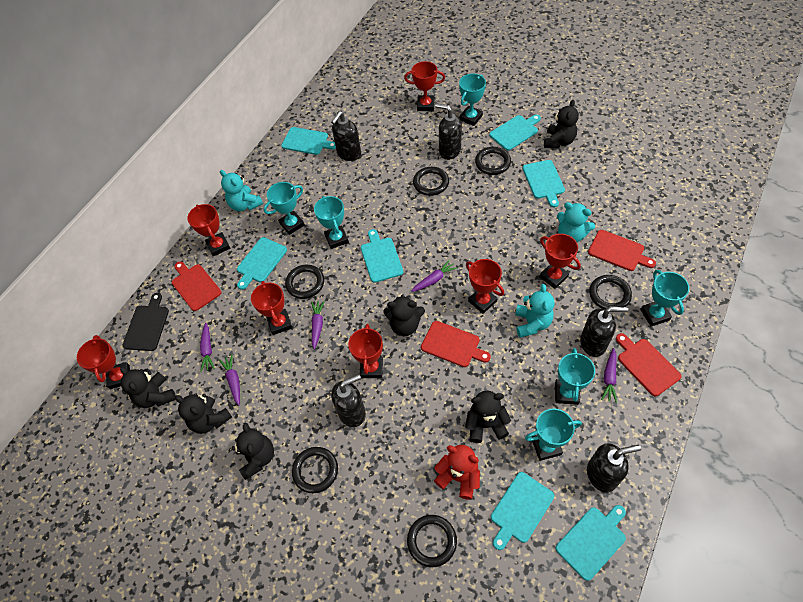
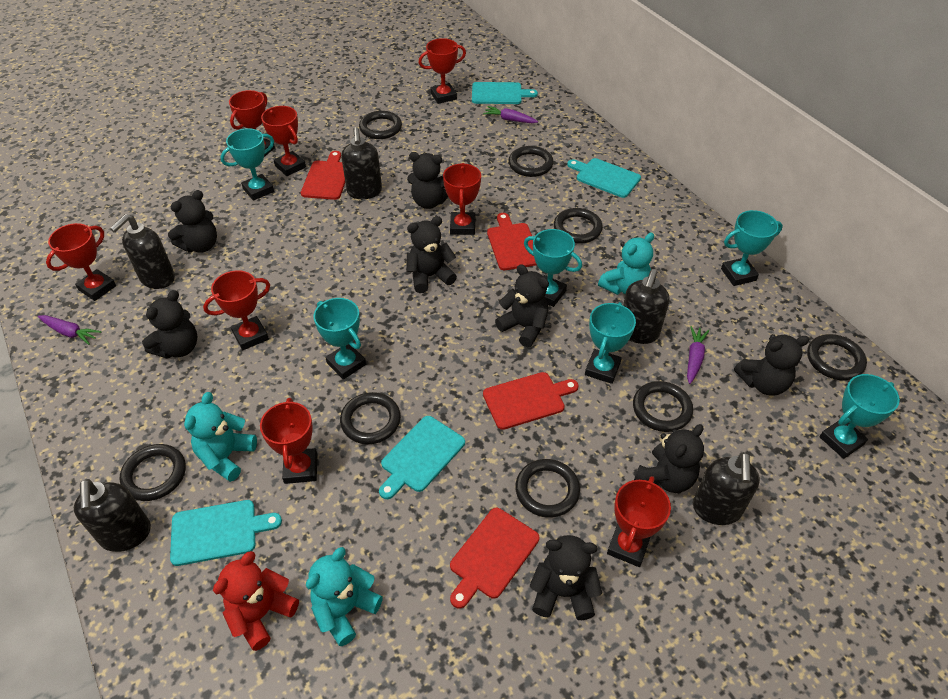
black cutting board: 1 -> 0
black ring: 6 -> 8
black teddy bear: 6 -> 8
purple carrot: 5 -> 3
red trophy: 7 -> 8
turquoise cutting board: 7 -> 4

